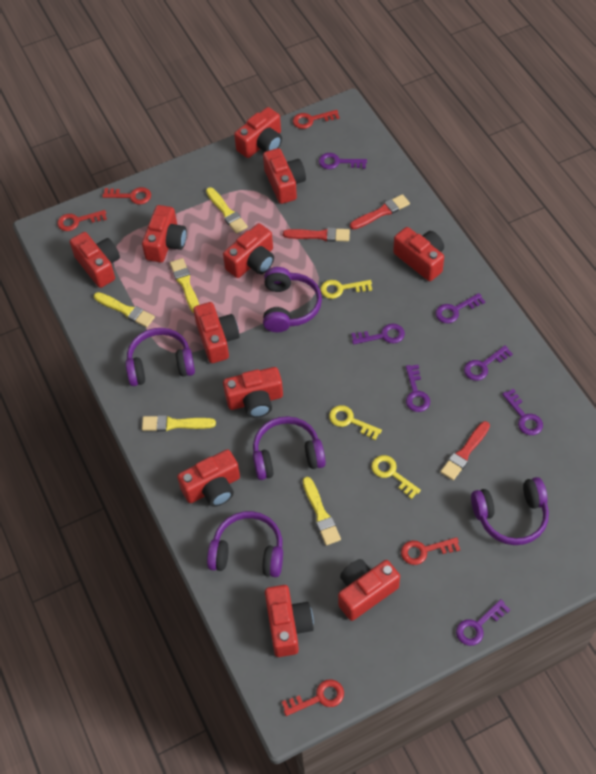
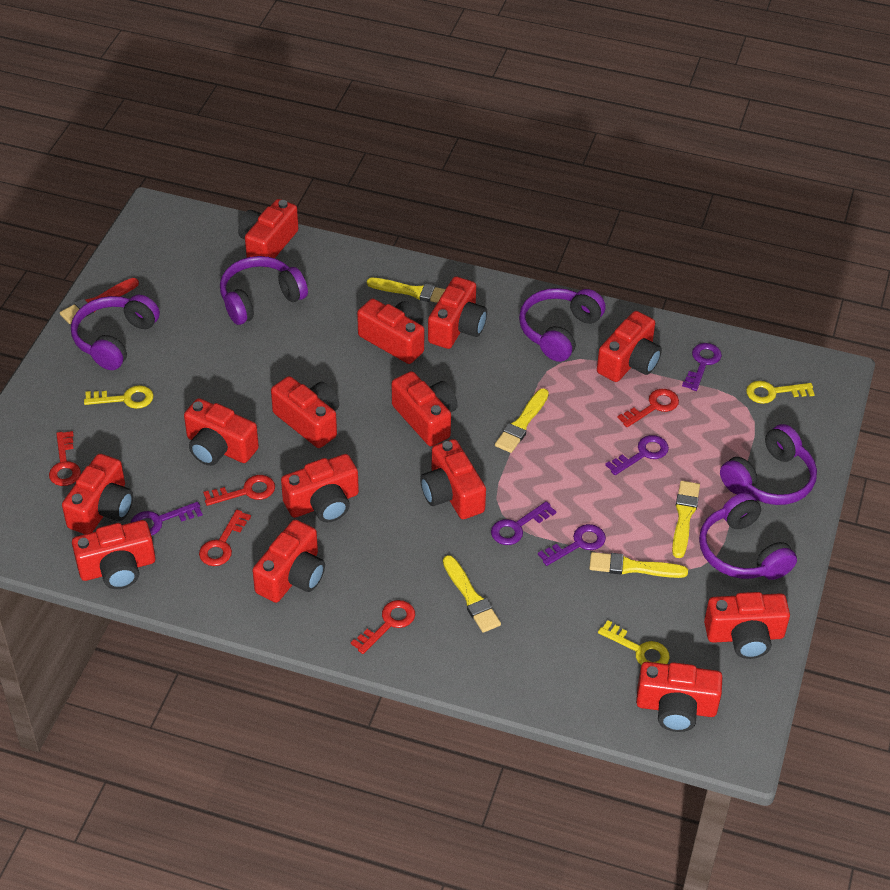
purple key: 7 -> 5
red brush: 3 -> 1
red camera: 11 -> 14

